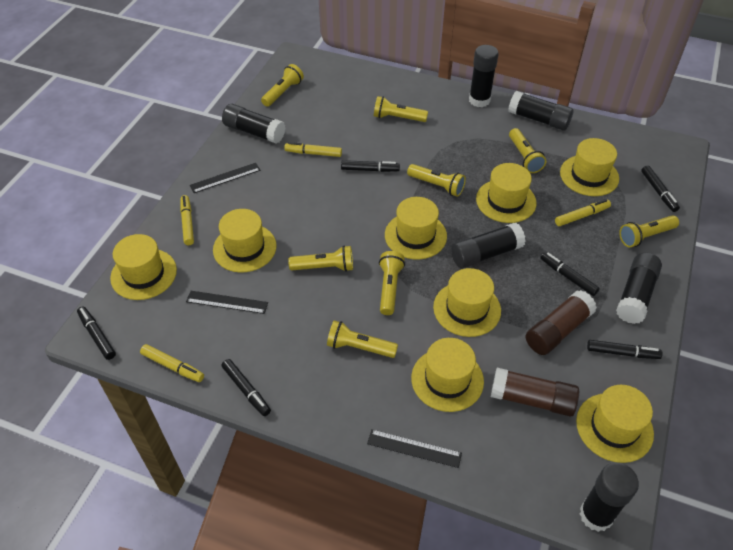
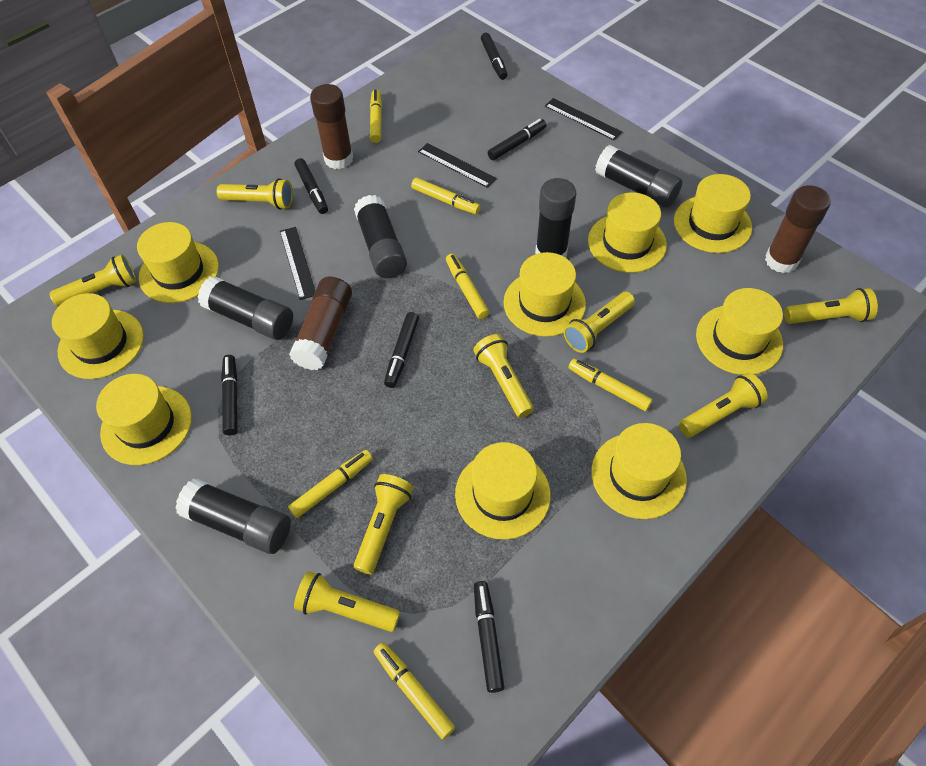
black glue stick: 6 -> 5
brown glue stick: 2 -> 3
yellow hat: 8 -> 9
yellow marker: 4 -> 6

